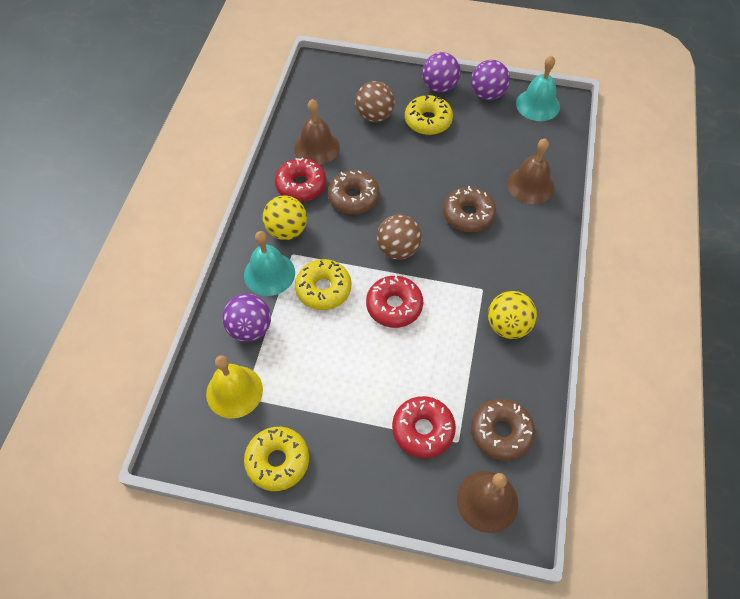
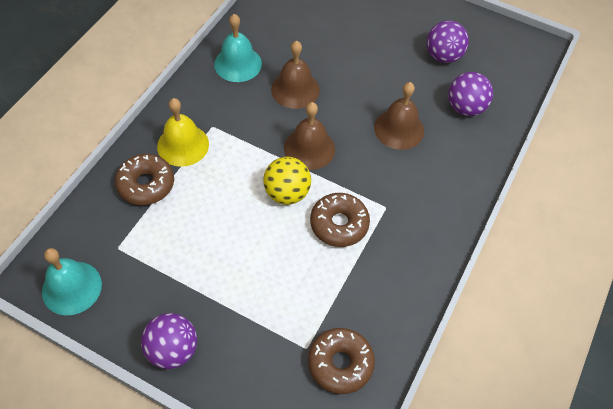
brown ball: 2 -> 0
red donut: 3 -> 0
yellow ball: 2 -> 1
yellow donut: 3 -> 0

